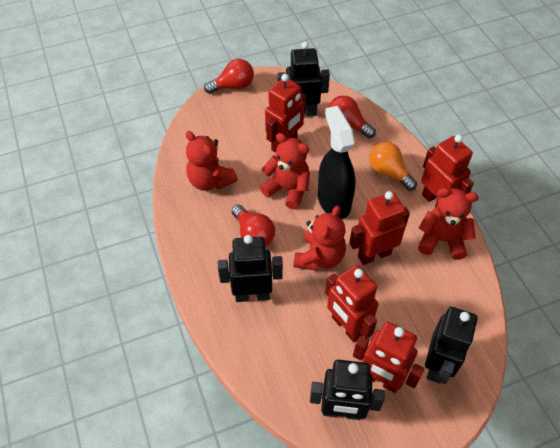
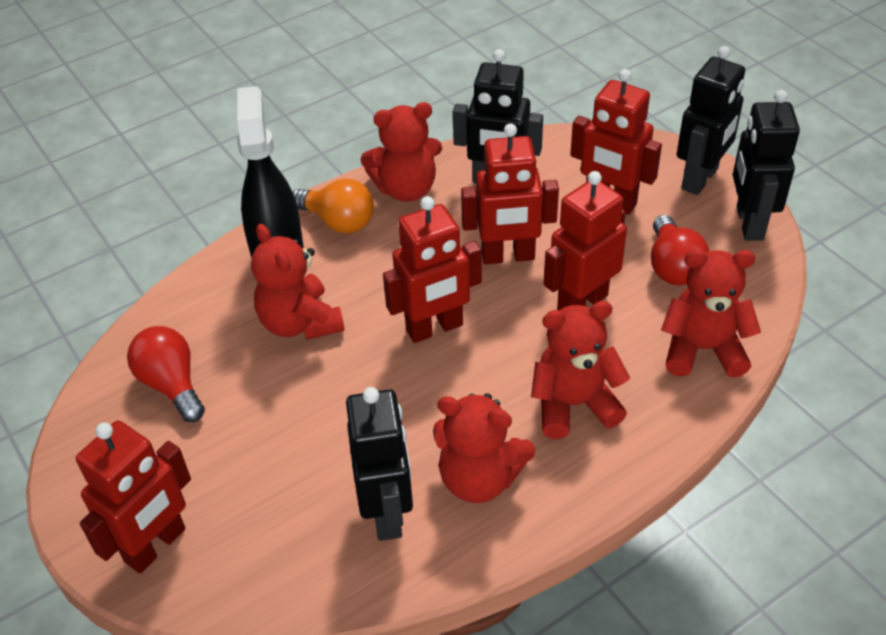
red light bulb: 3 -> 2
red teddy bear: 4 -> 5

